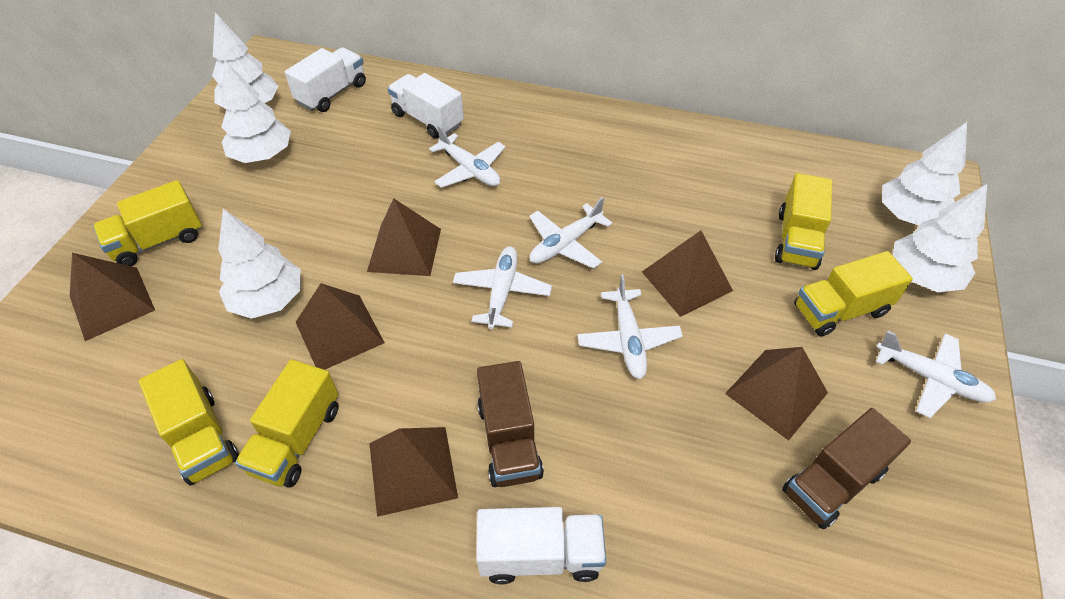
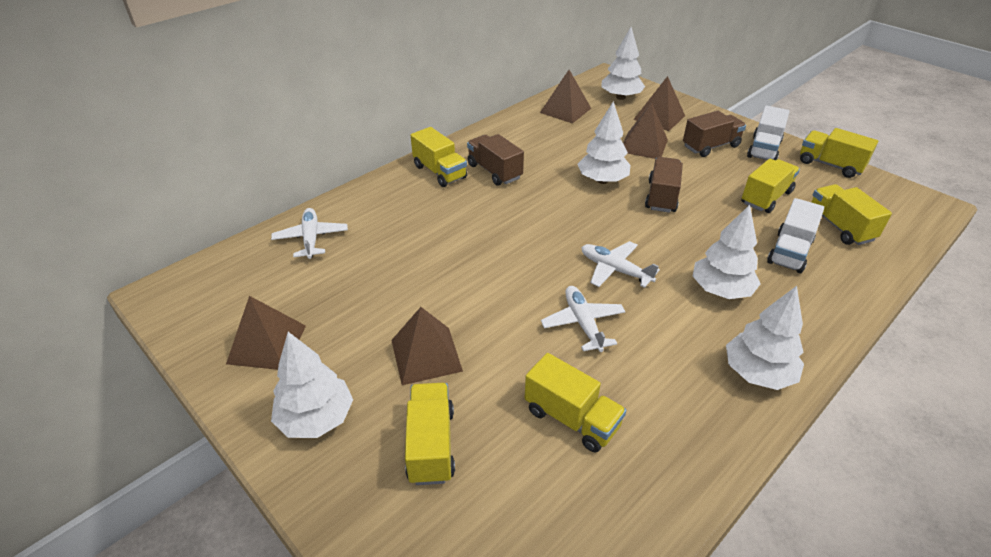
brown pyramid: 6 -> 5
brown truck: 2 -> 3
white plane: 5 -> 3
white truck: 3 -> 2
yellow truck: 5 -> 6

